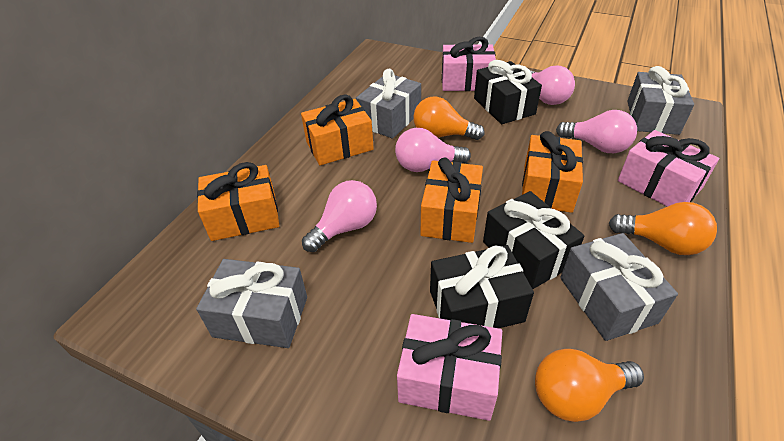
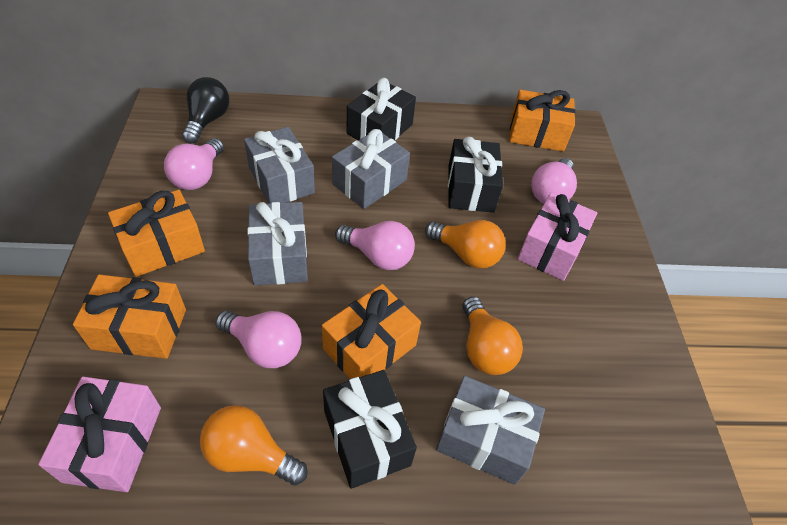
black light bulb: 0 -> 1
pink gift: 3 -> 2

